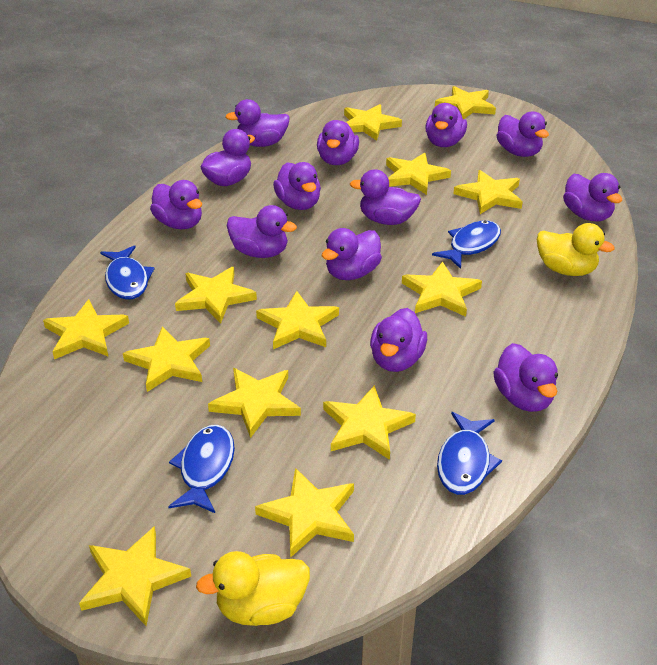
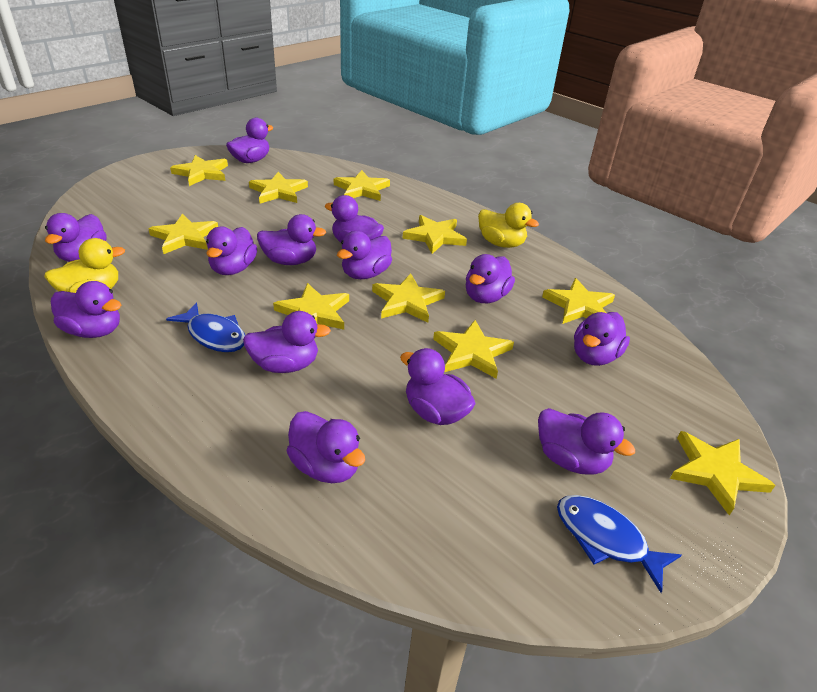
blue fish: 4 -> 2
yellow star: 13 -> 10

